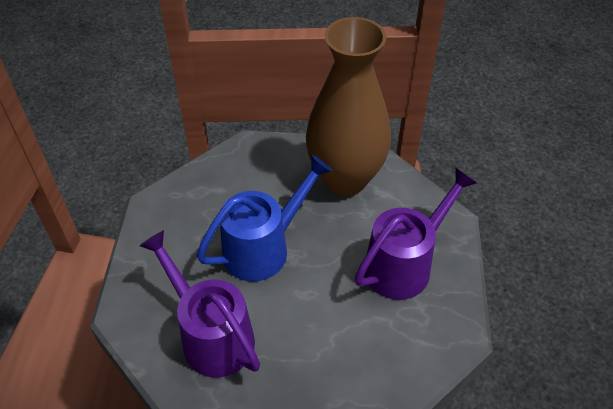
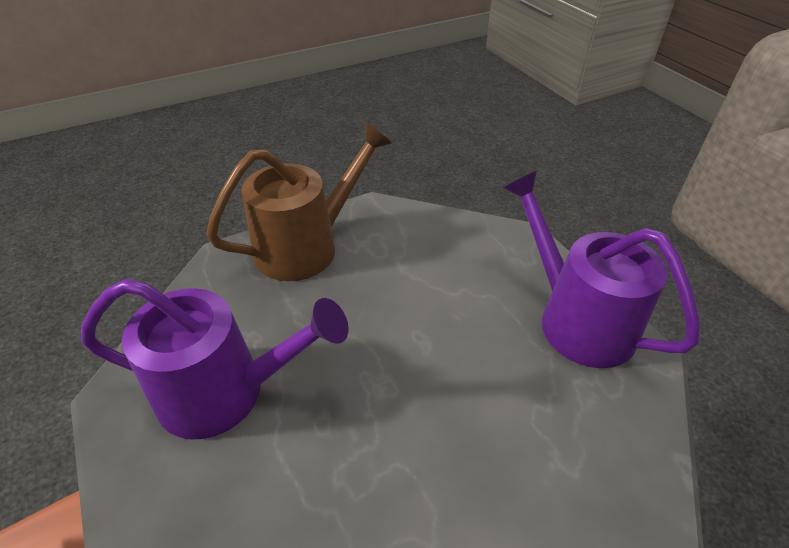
blue watering can: 1 -> 0
brown vase: 1 -> 0
brown watering can: 0 -> 1

